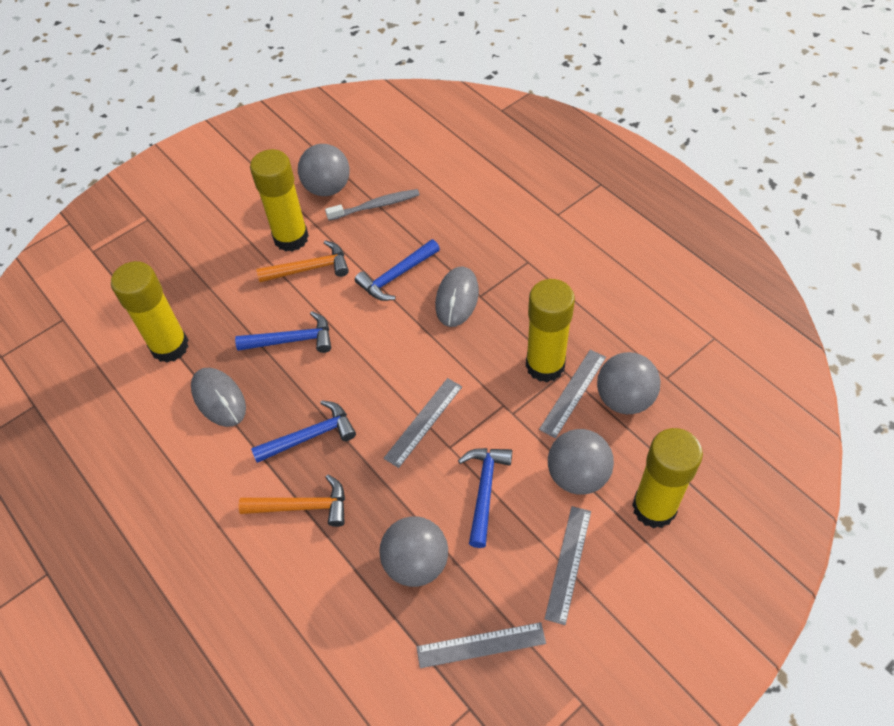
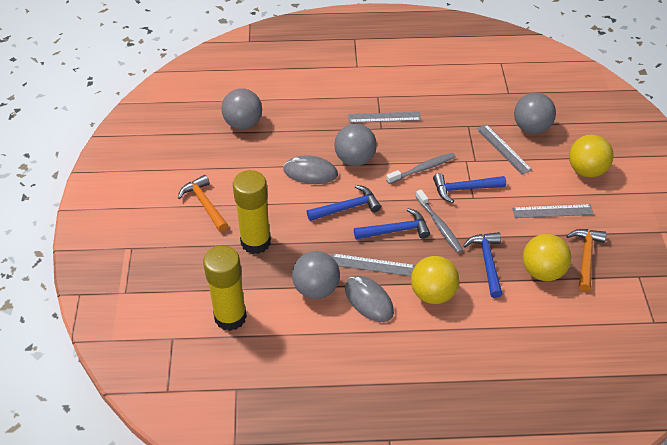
grey toothbrush: 1 -> 2
yellow ball: 0 -> 3
yellow glue stick: 4 -> 2

